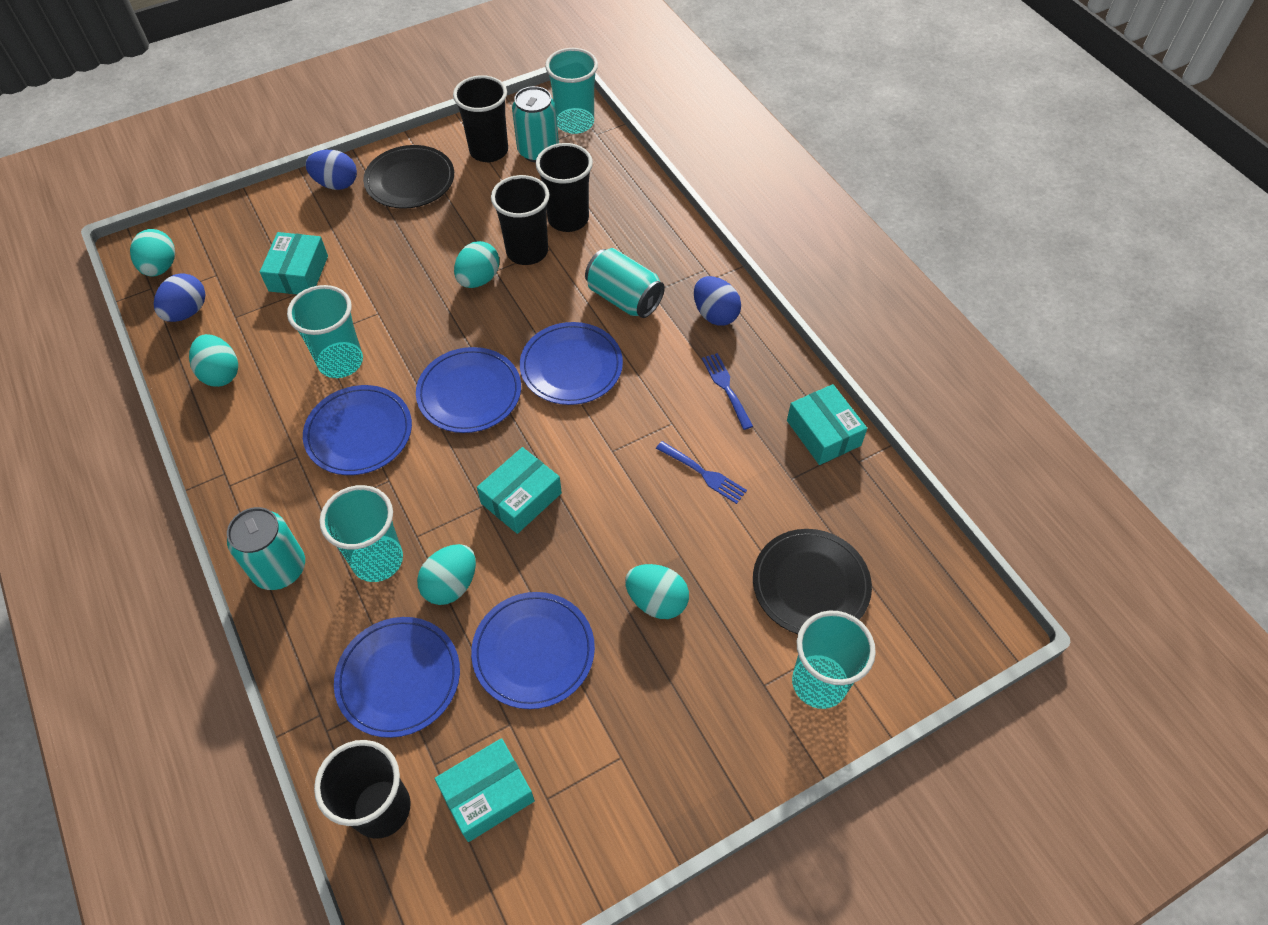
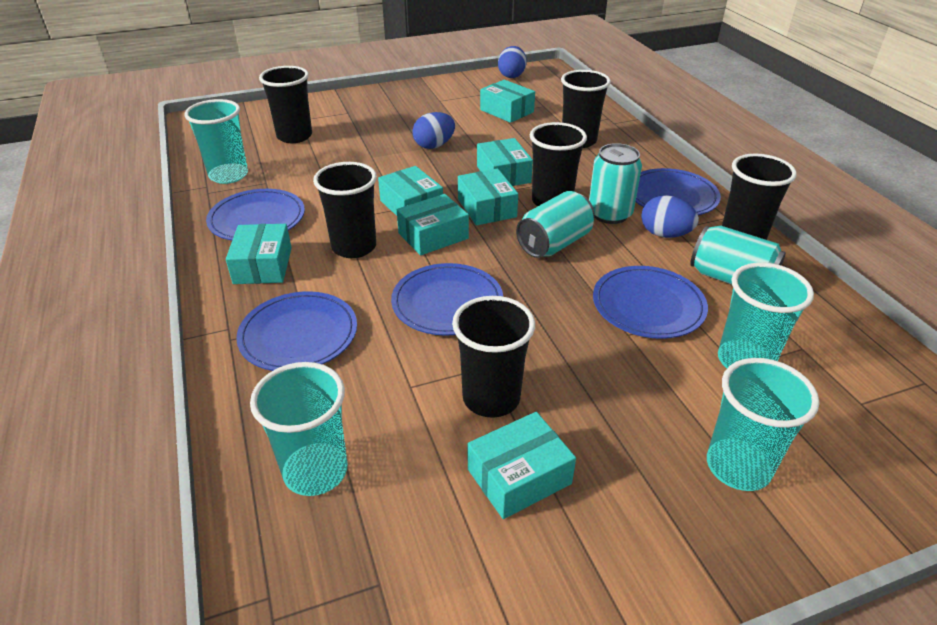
black cup: 4 -> 6
black plate: 2 -> 0
blue fork: 2 -> 0
turquoise box: 4 -> 7
turquoise egg: 5 -> 0

